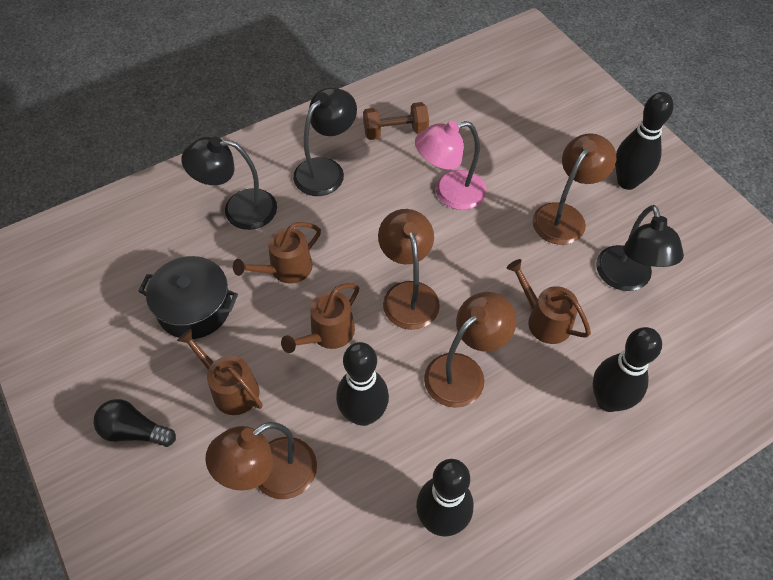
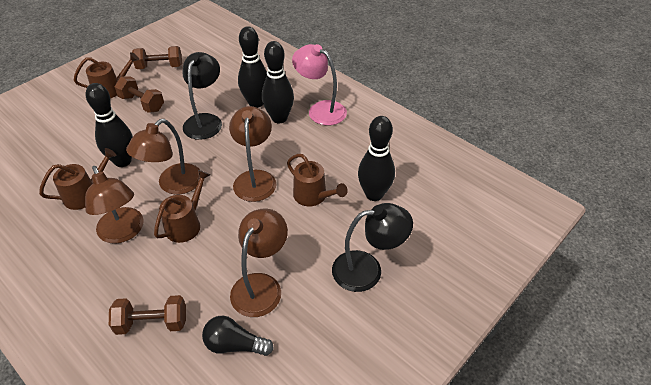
black lamp: 3 -> 2
black pot: 1 -> 0
brown dumbbell: 1 -> 3

